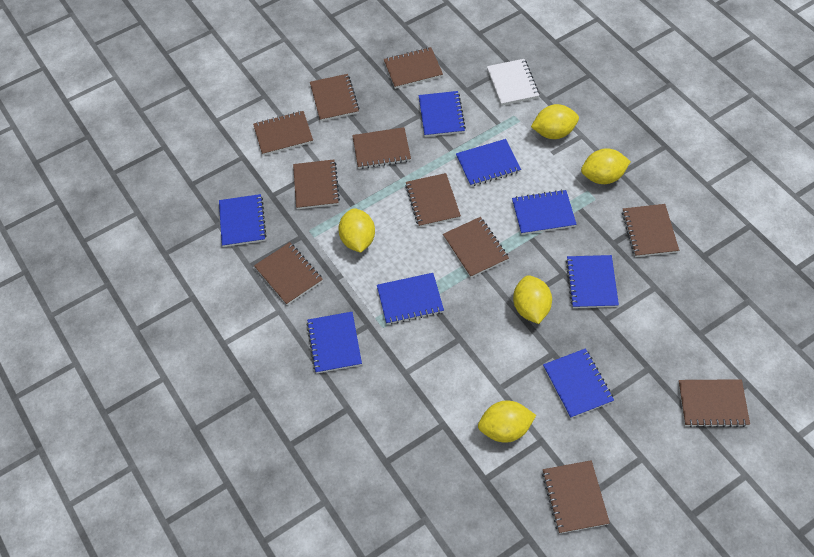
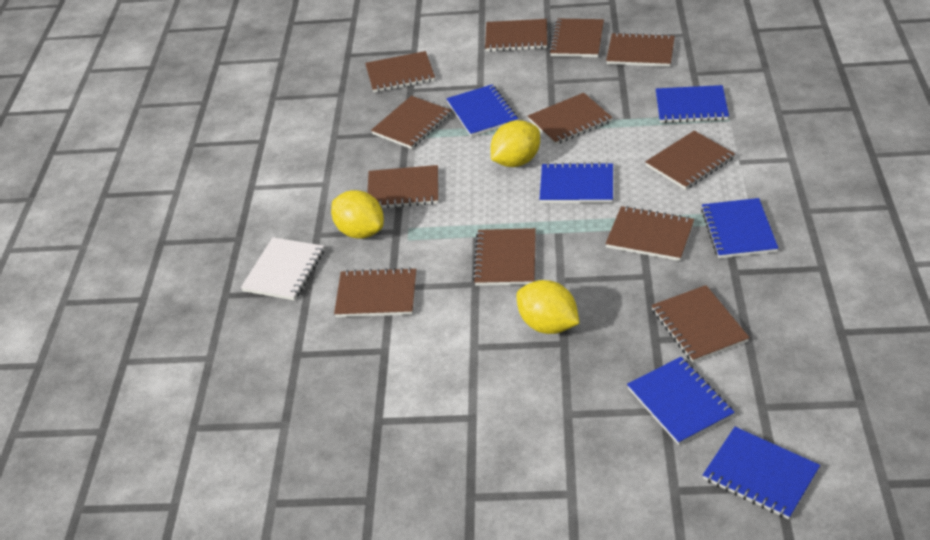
blue notebook: 8 -> 6
brown notebook: 11 -> 12
yellow lemon: 5 -> 3

